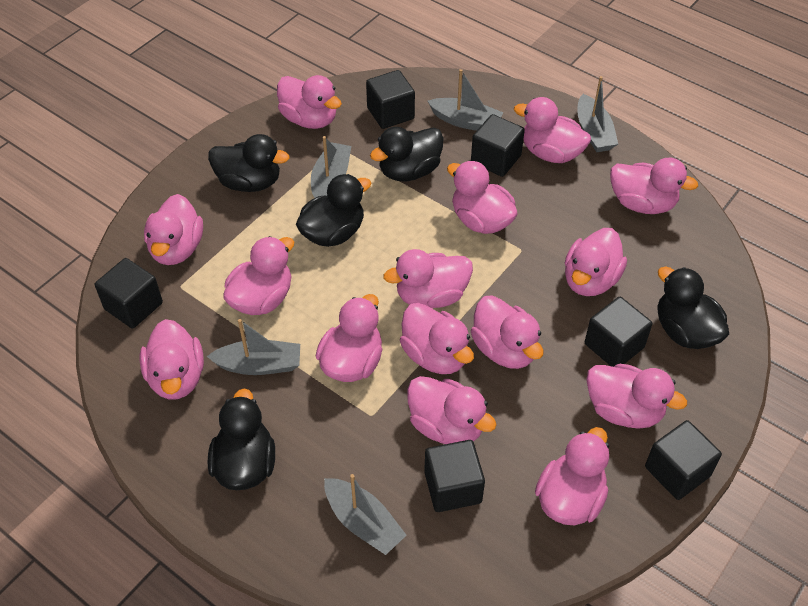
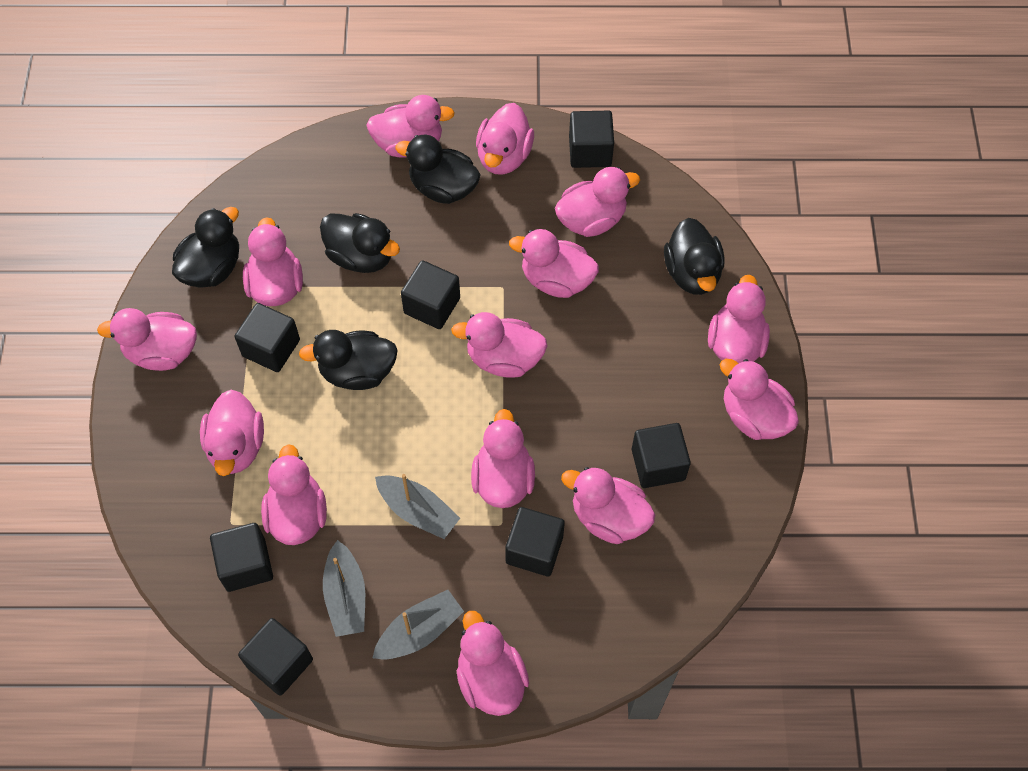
black cube: 6 -> 7
grey boat: 5 -> 3
pink duck: 15 -> 14

